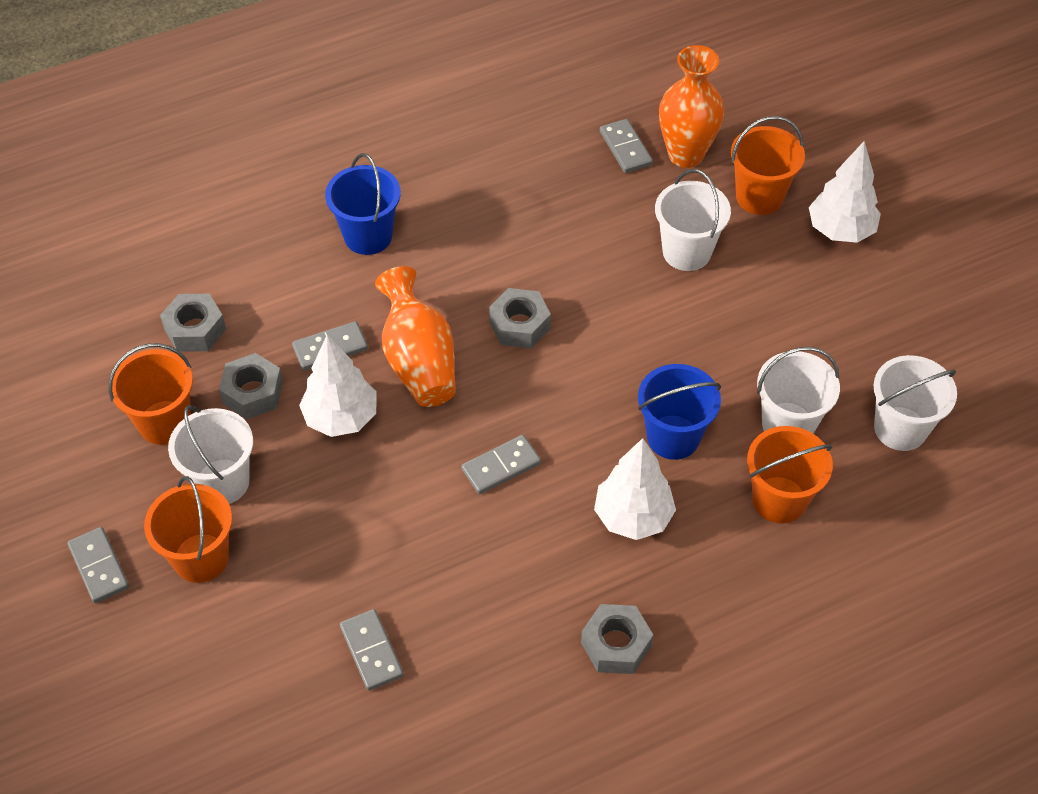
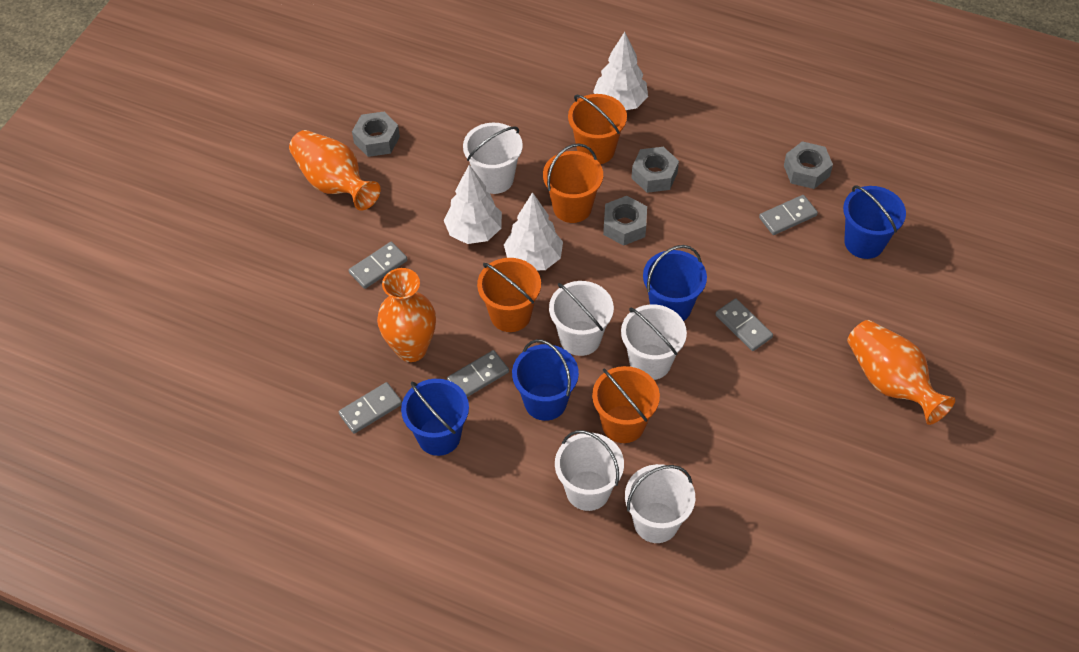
blue bucket: 2 -> 4
orange vase: 2 -> 3
white bucket: 4 -> 5

